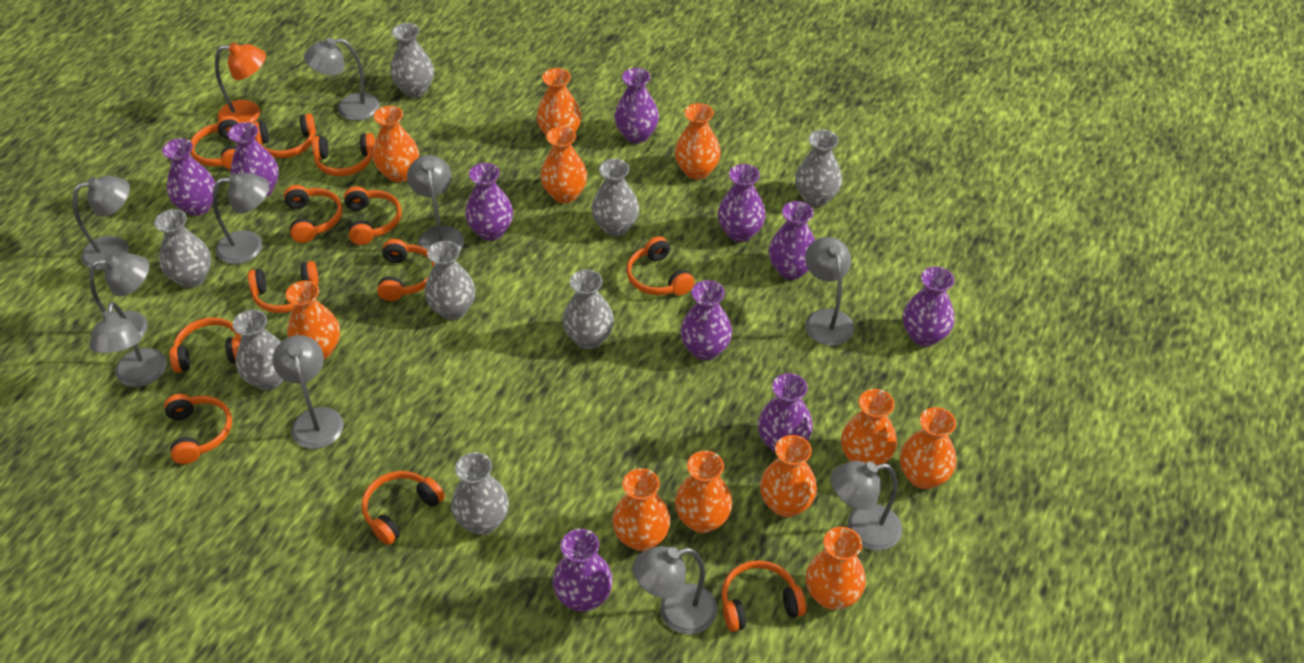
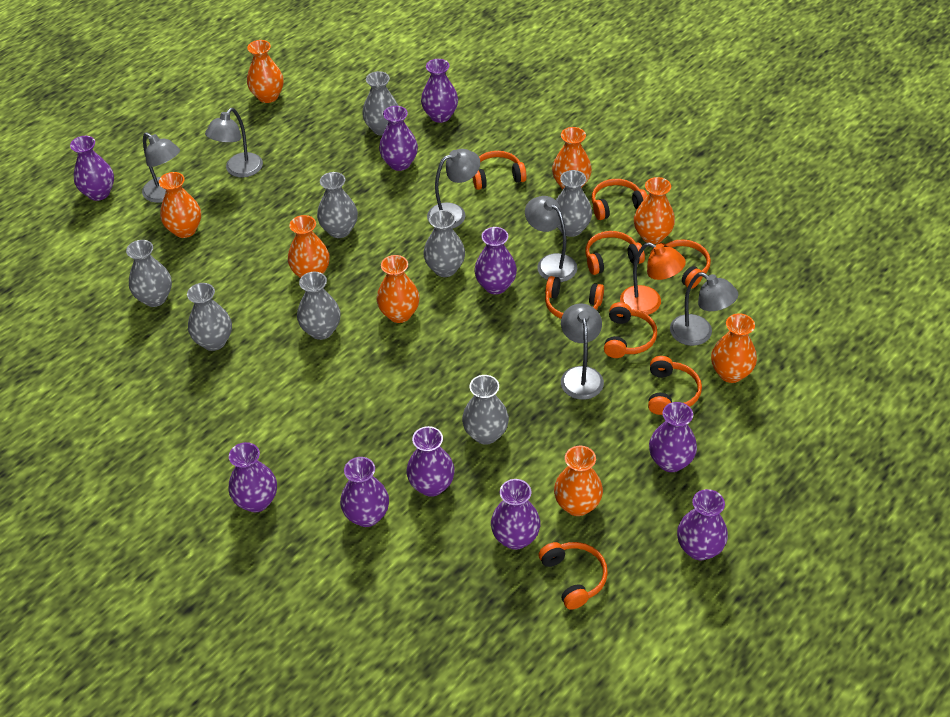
grey lamp: 10 -> 6
orange headphones: 12 -> 8
orange vase: 11 -> 8

